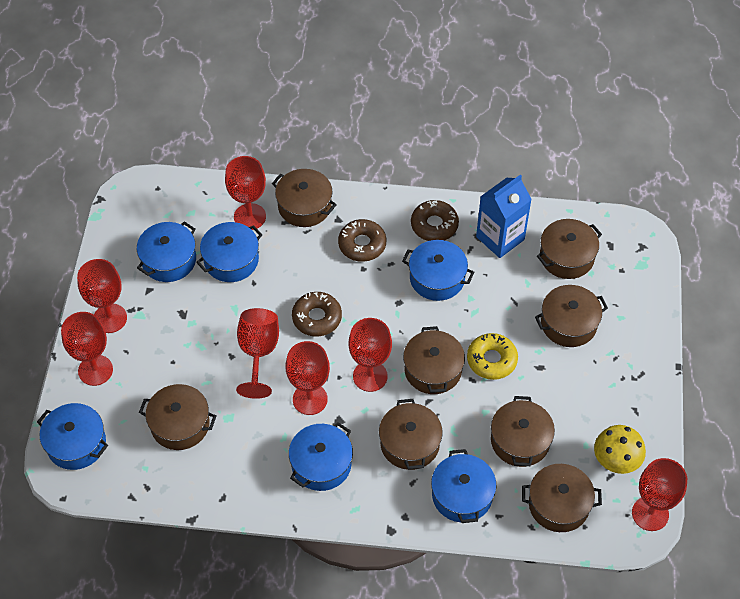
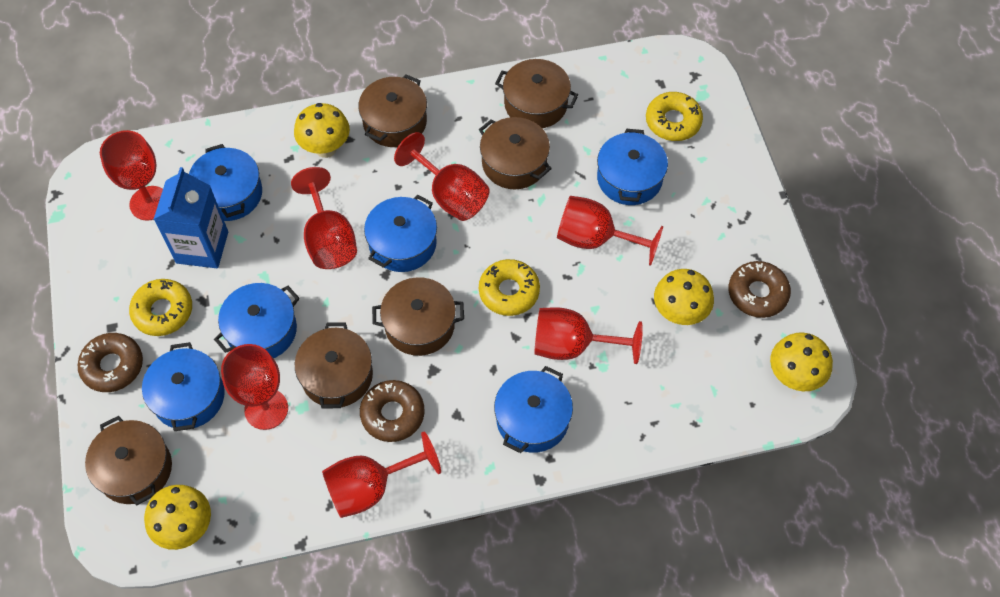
brown pot: 8 -> 6
yellow donut: 1 -> 3
yellow mushroom: 1 -> 4

